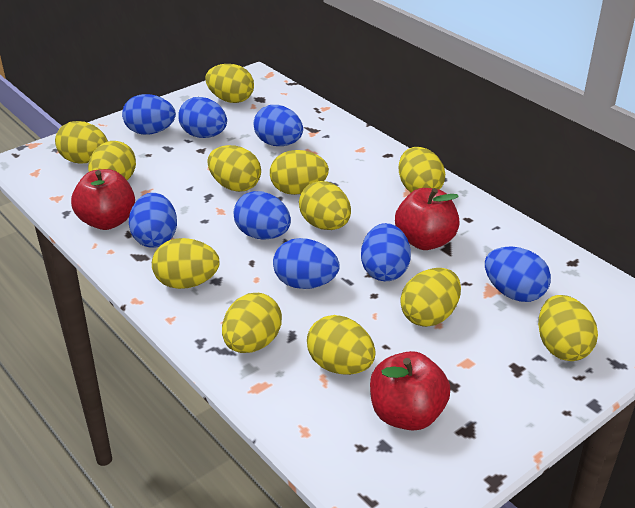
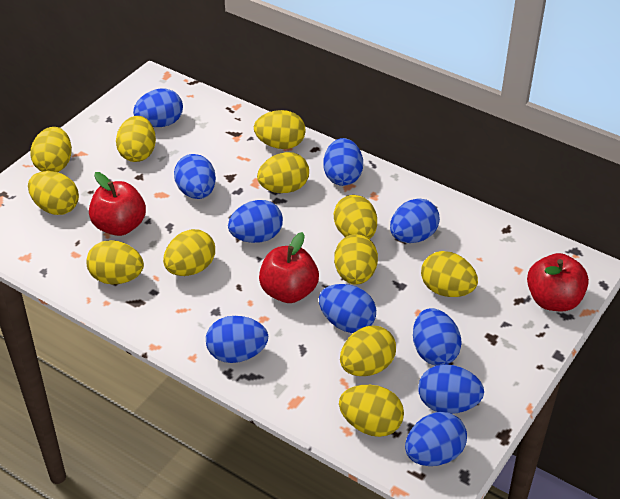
blue egg: 8 -> 10

